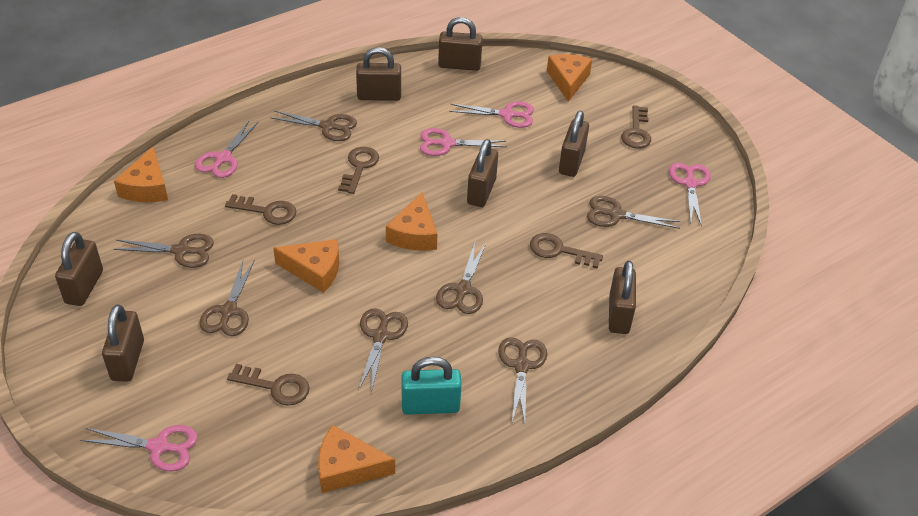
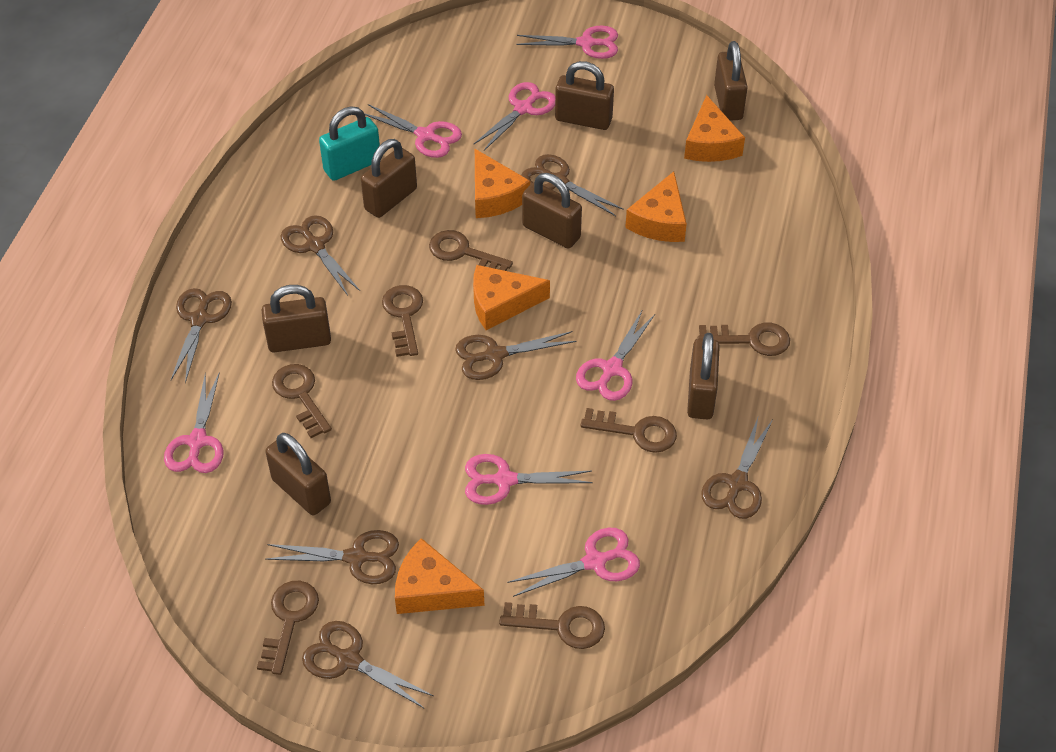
brown key: 5 -> 7
pink scissors: 5 -> 7

